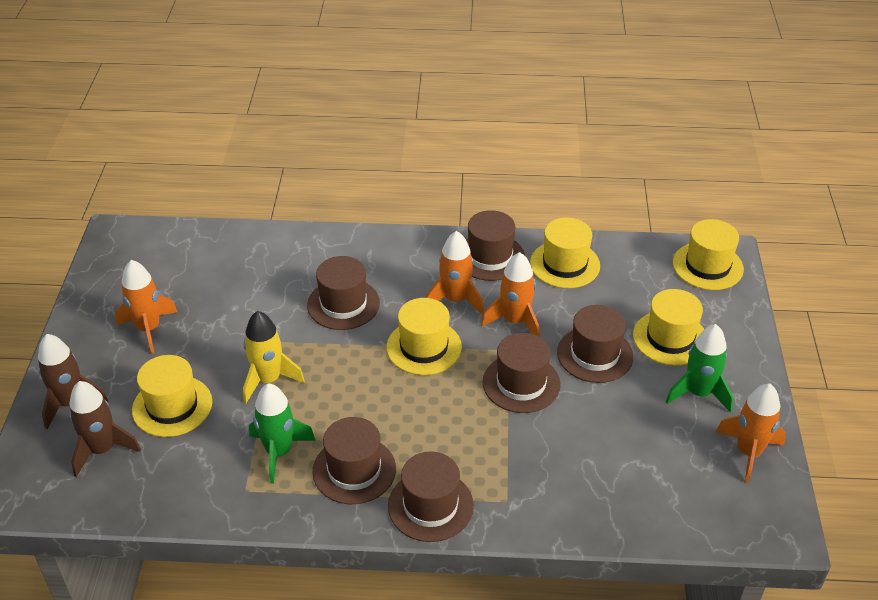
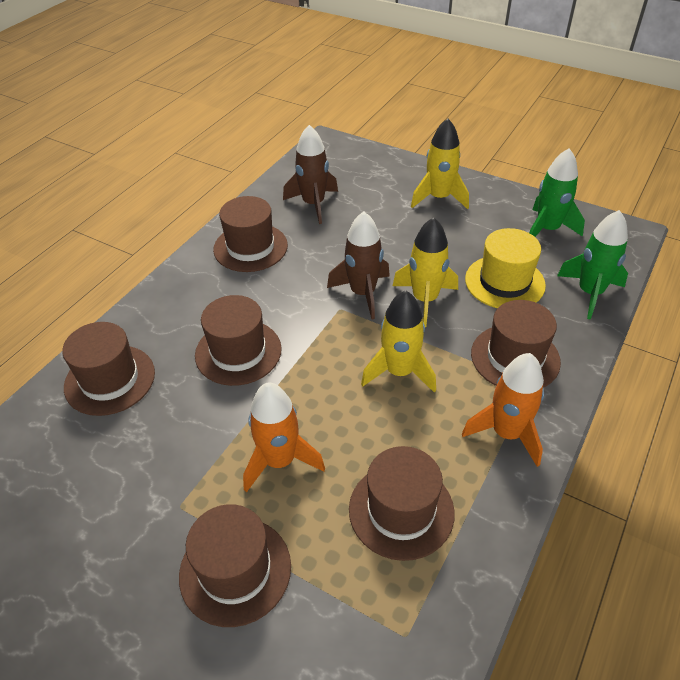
orange rocket: 4 -> 2
yellow hat: 5 -> 1
yellow rocket: 1 -> 3

